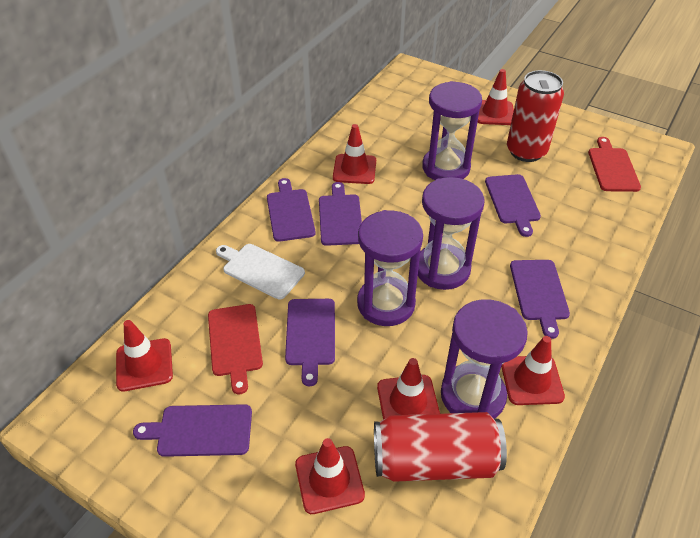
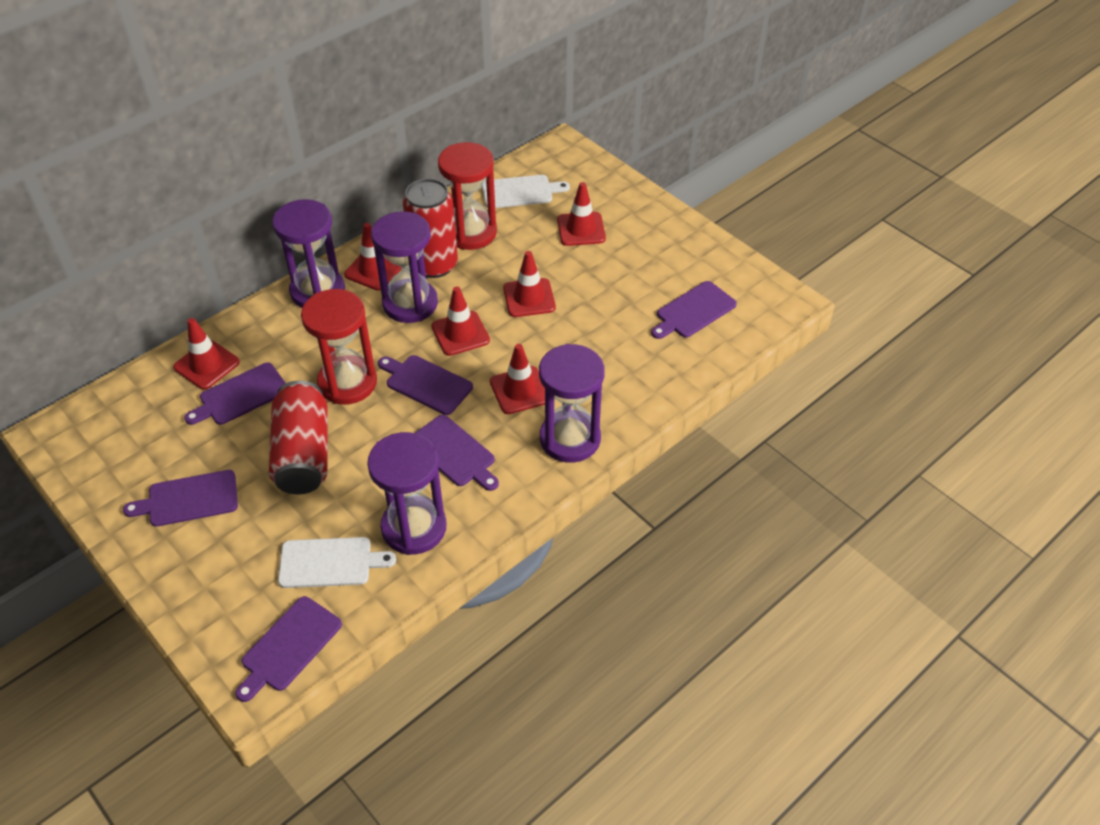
red cutting board: 2 -> 0
red hourglass: 0 -> 2
white cutting board: 1 -> 2

